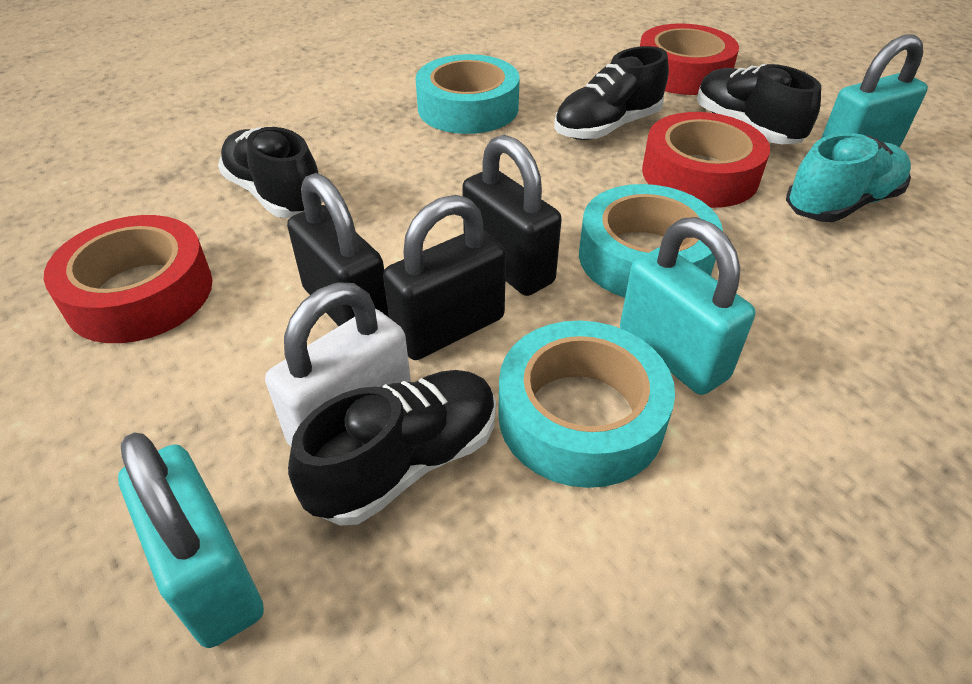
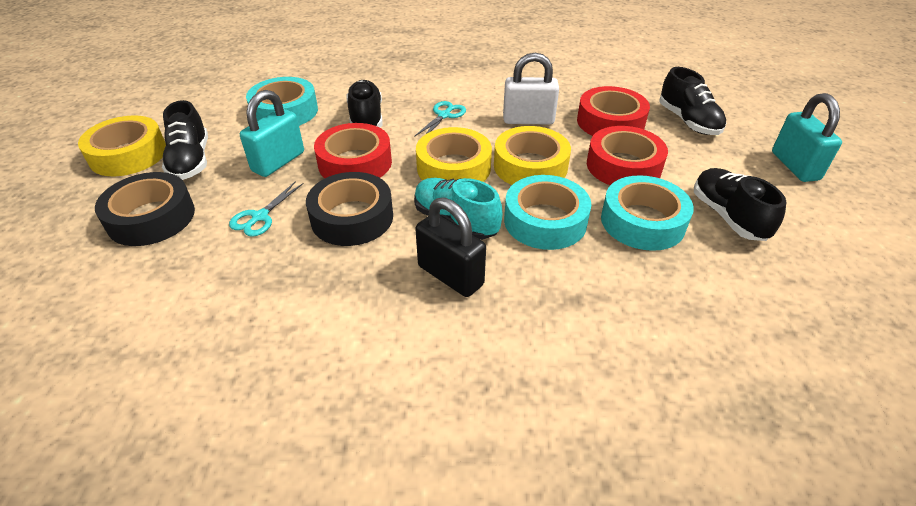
black padlock: 3 -> 1
black tape: 0 -> 2
turquoise padlock: 3 -> 2
turquoise scissors: 0 -> 2
yellow tape: 0 -> 3

